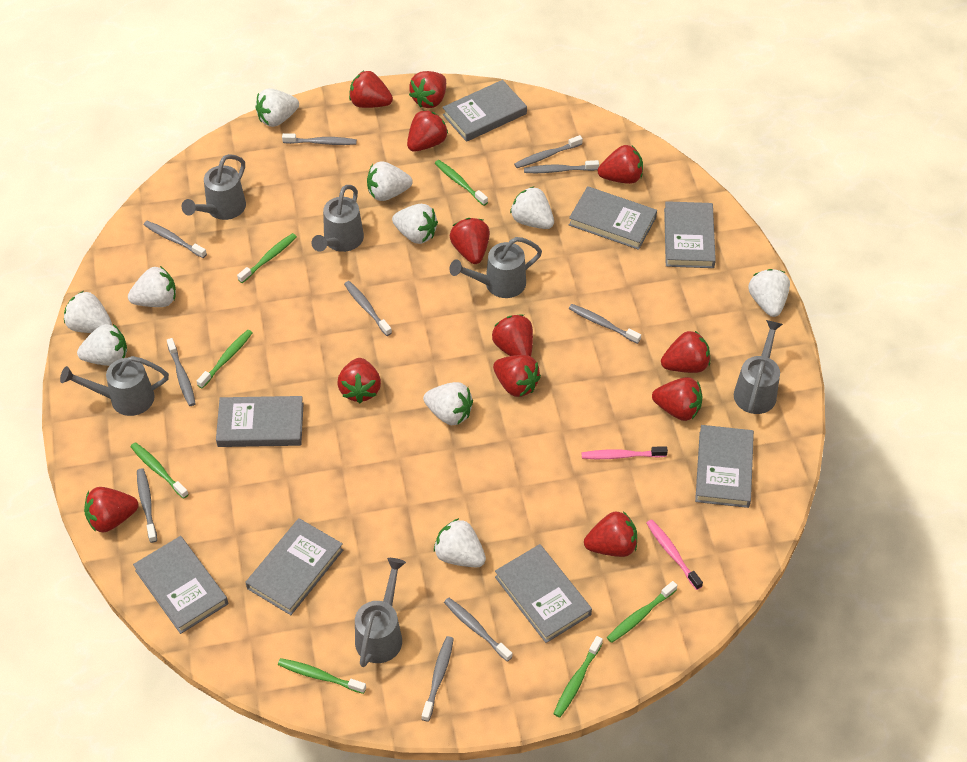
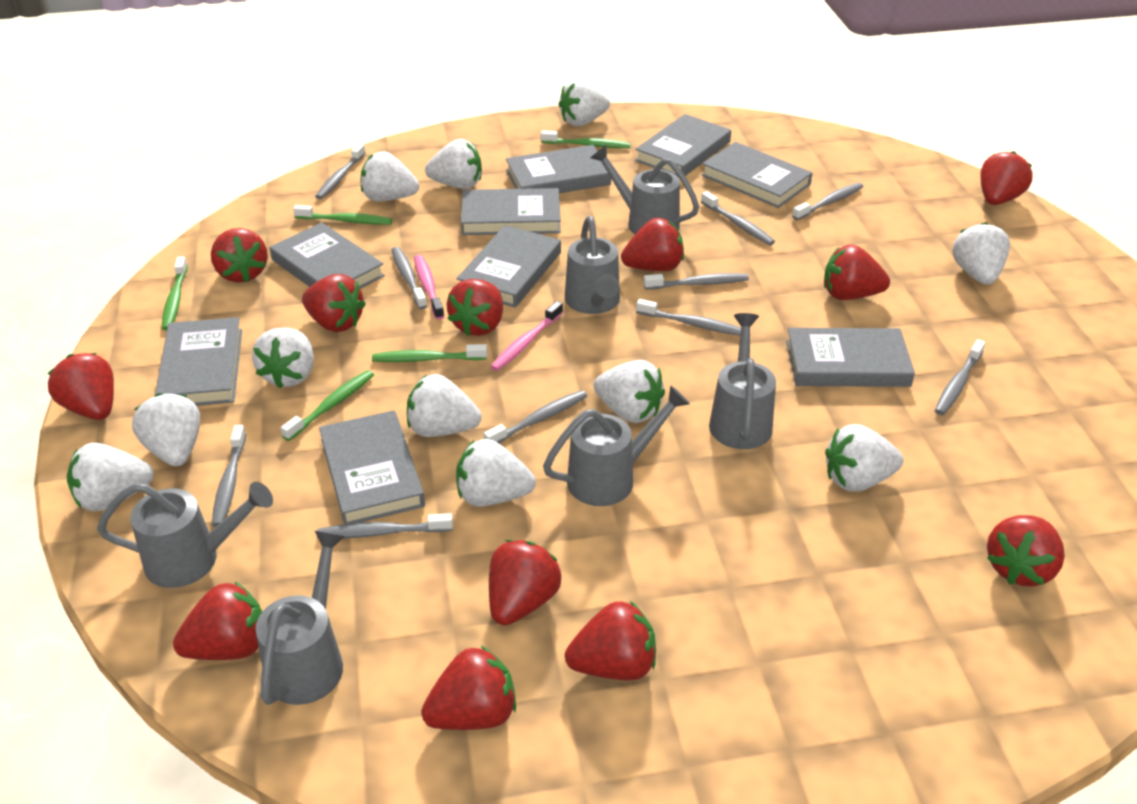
green toothbrush: 7 -> 5
grey book: 8 -> 9
white strawberry: 10 -> 11

